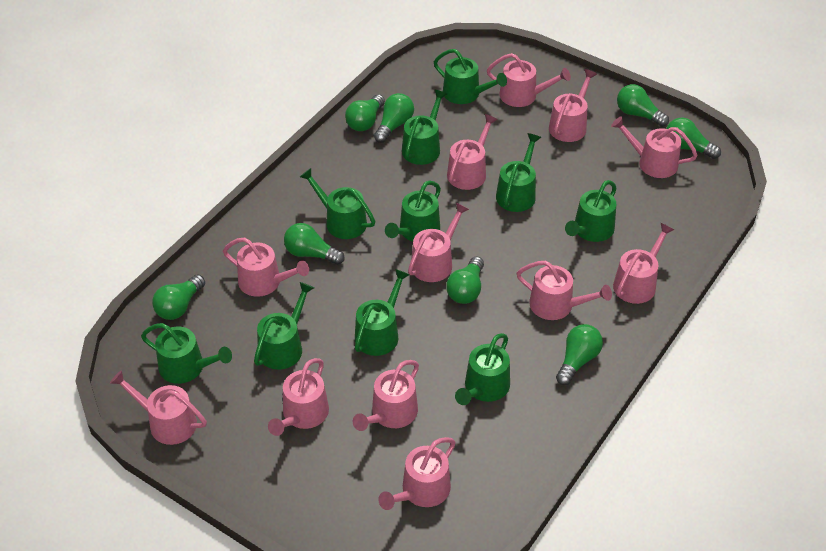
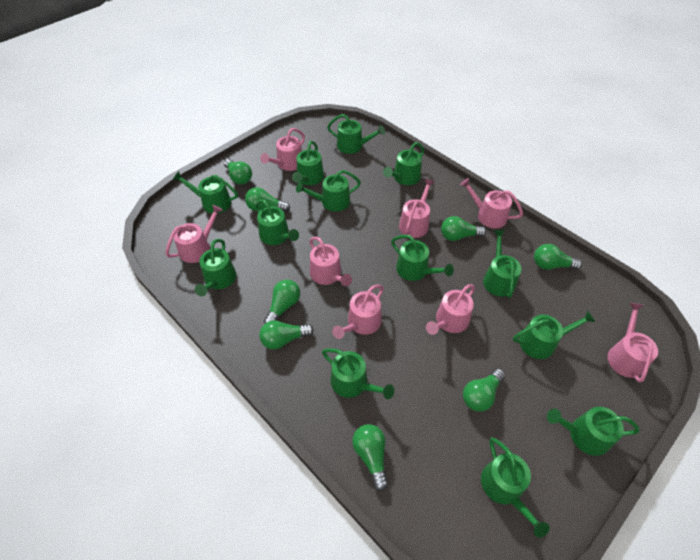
green watering can: 10 -> 13
pink watering can: 12 -> 8

